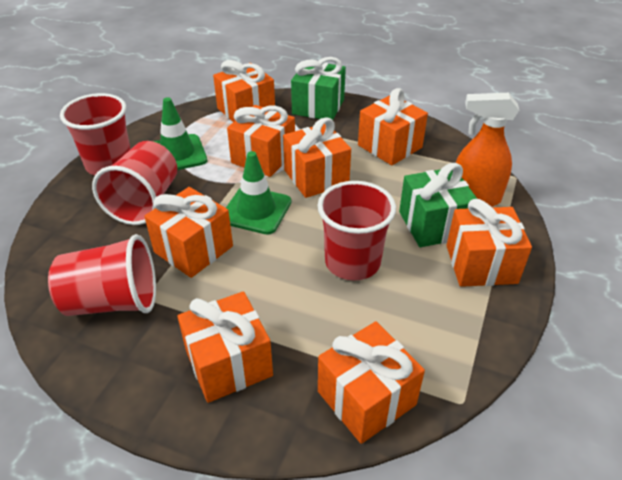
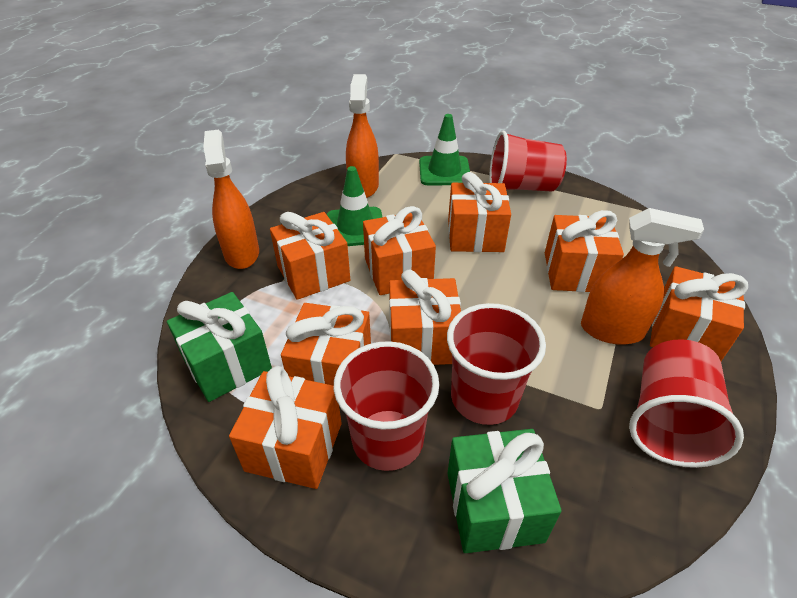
orange spray bottle: 1 -> 3

